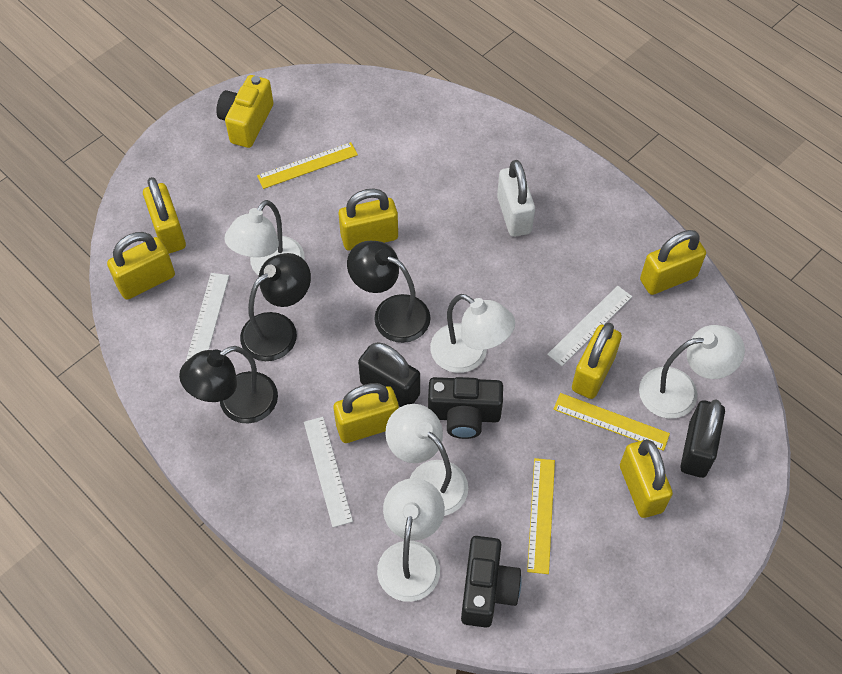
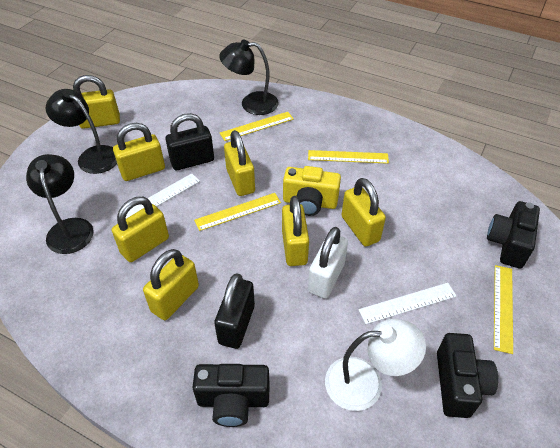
black camera: 2 -> 3
white lamp: 5 -> 1
white ruler: 3 -> 2
yellow ruler: 3 -> 4

